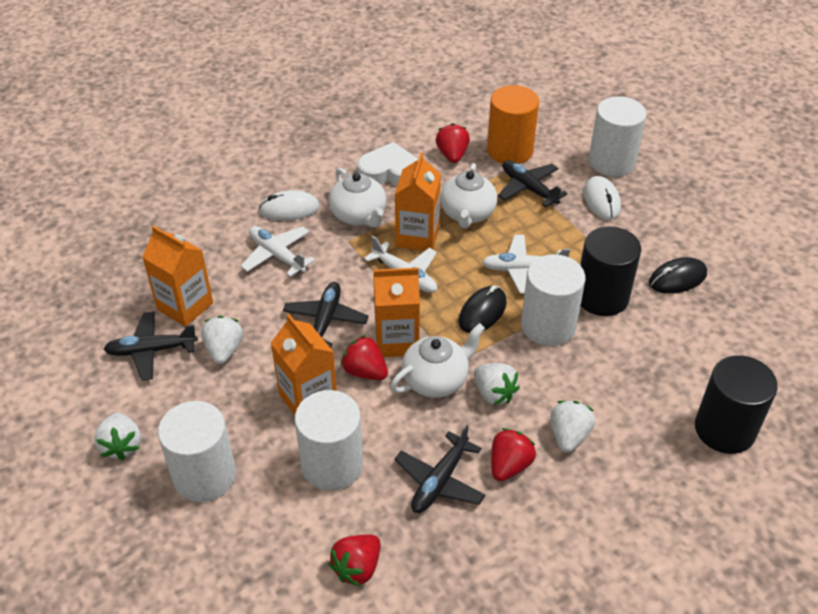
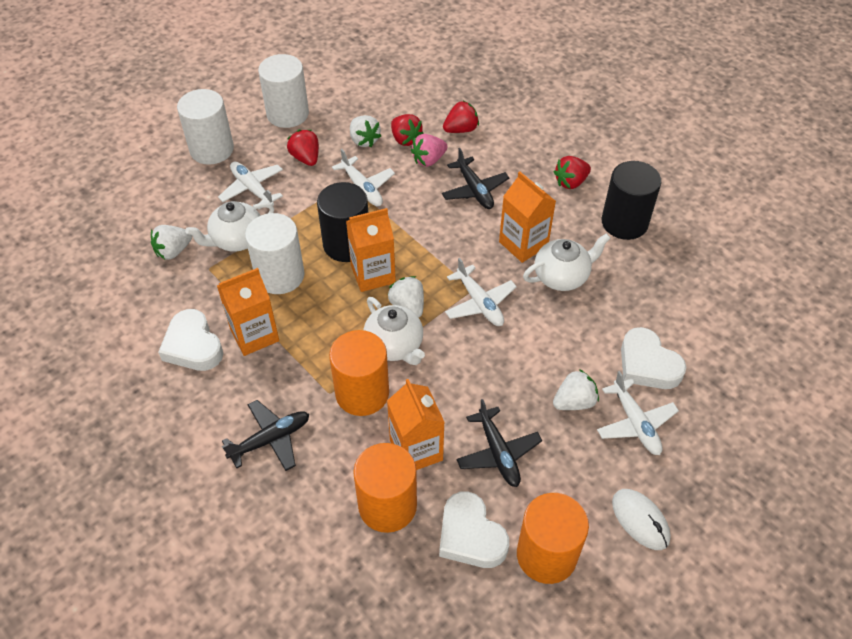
black mouse: 2 -> 0
black plane: 4 -> 3
orange cylinder: 1 -> 3
pink strawberry: 0 -> 1
white cylinder: 4 -> 3
white heart: 1 -> 3
white mouse: 2 -> 1
white plane: 3 -> 4

